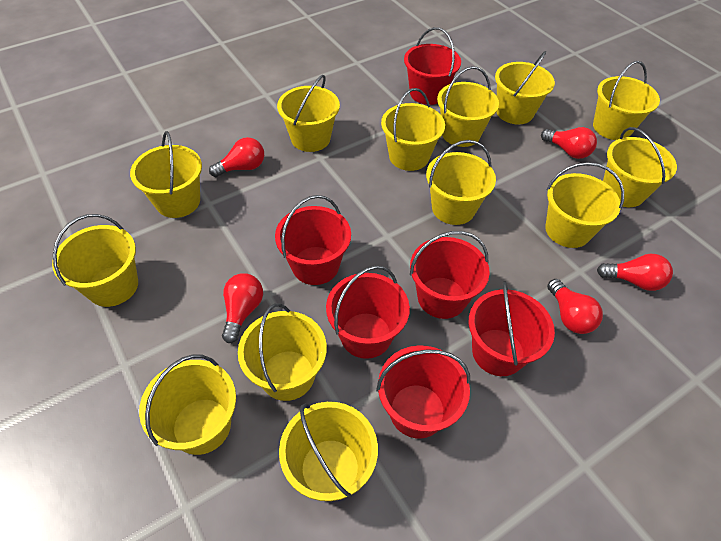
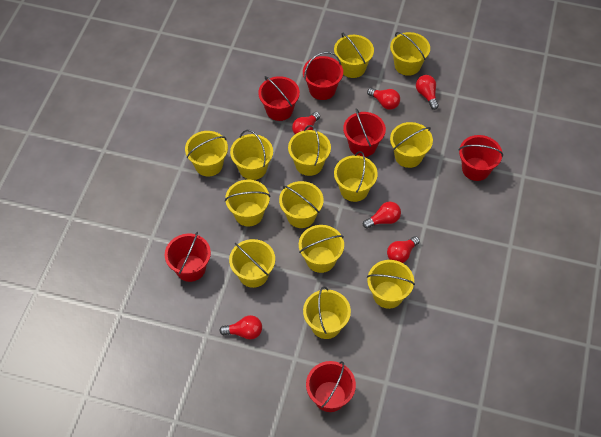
red light bulb: 5 -> 6

